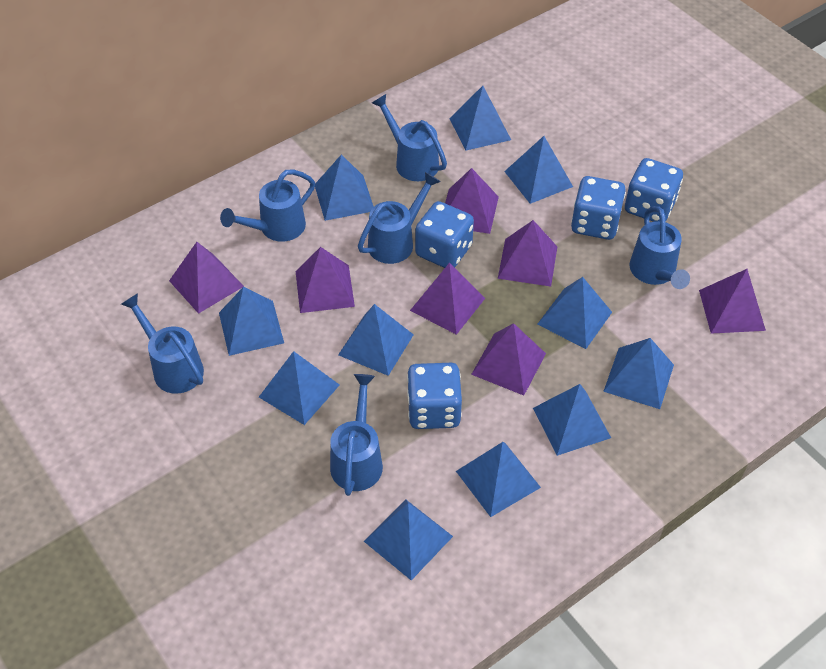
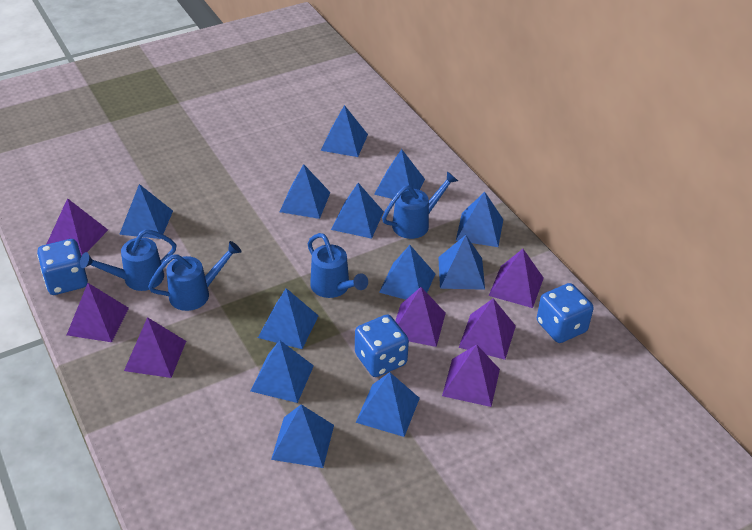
blue dice: 4 -> 3
blue pyramid: 11 -> 12
blue watering can: 6 -> 4

